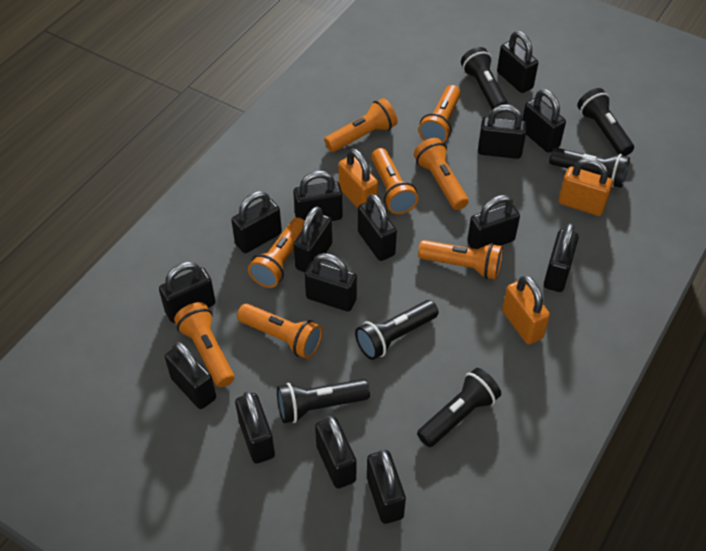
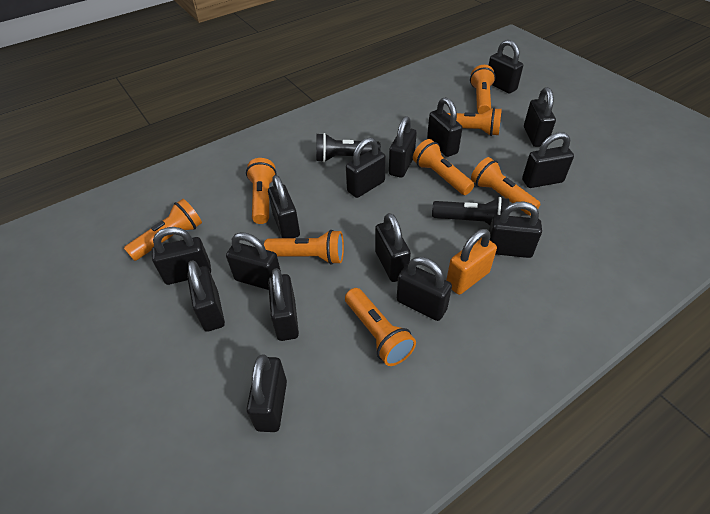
black flashlight: 6 -> 2
orange padlock: 3 -> 1

